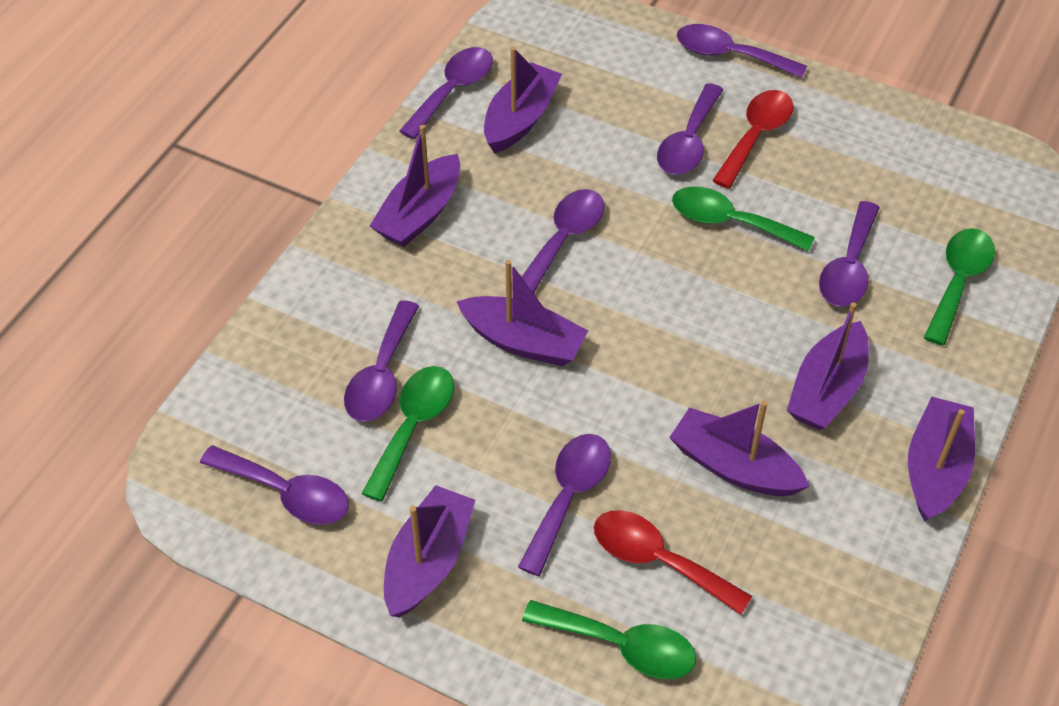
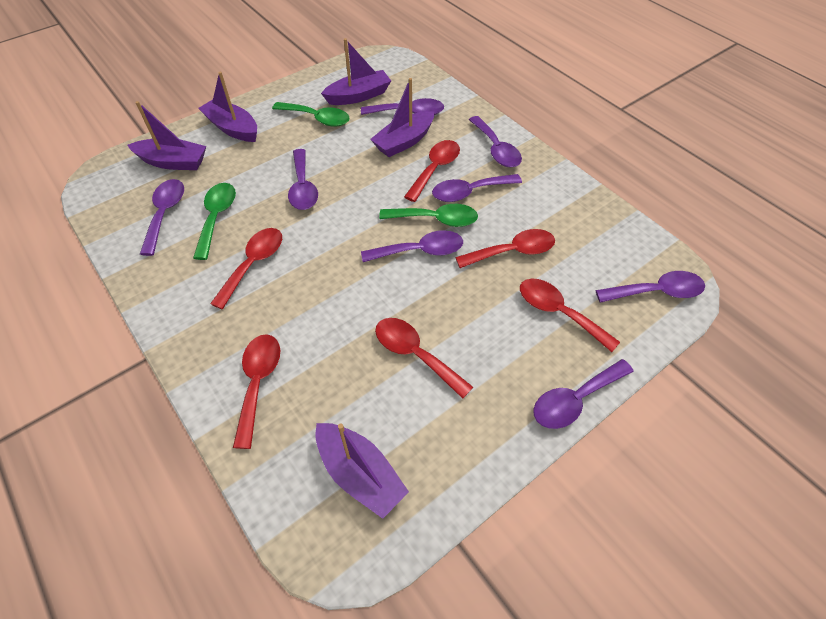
green spoon: 4 -> 3
purple boat: 7 -> 5
red spoon: 2 -> 6

